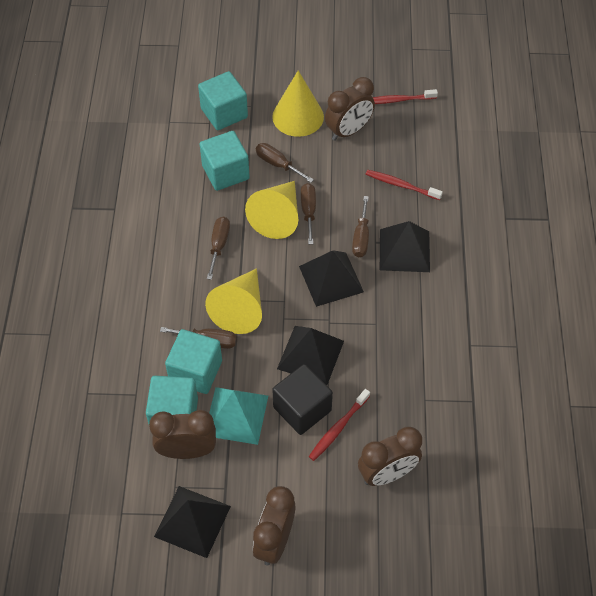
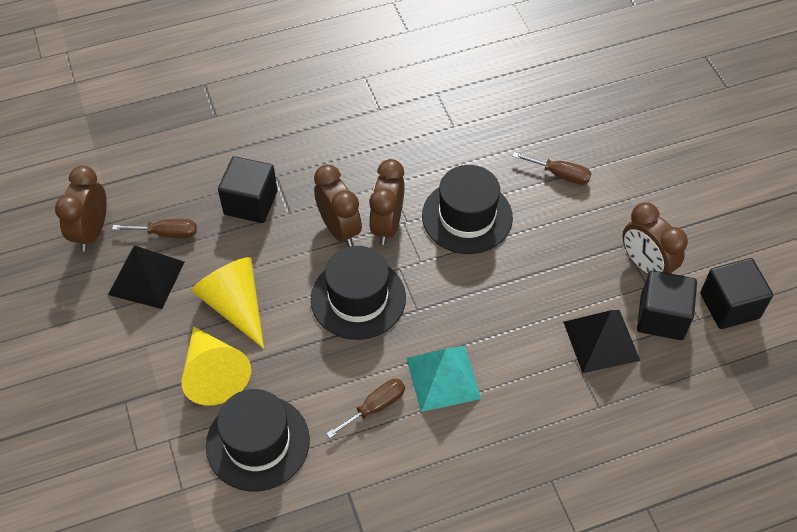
black cube: 1 -> 3
black hat: 0 -> 3
black pyramid: 4 -> 2
brown screwdriver: 5 -> 3
red toothbrush: 3 -> 0
turquoise cube: 4 -> 0
yellow cone: 3 -> 2

